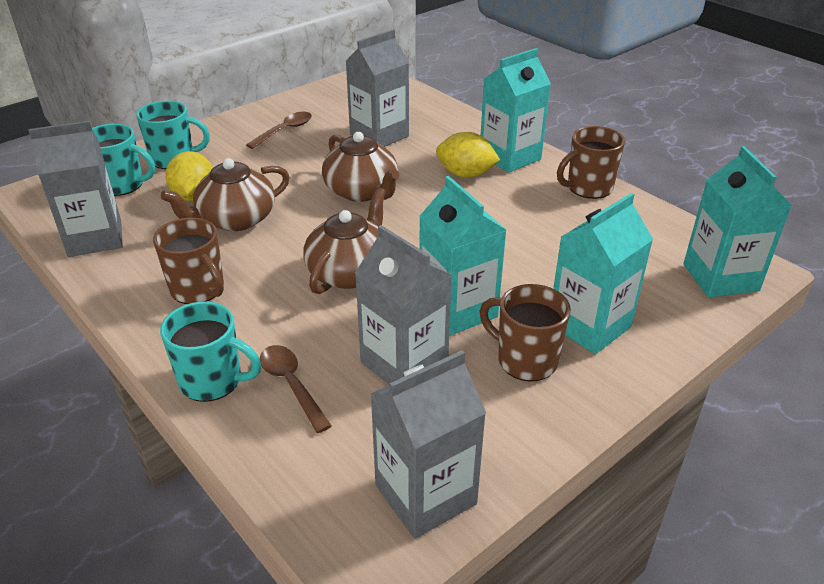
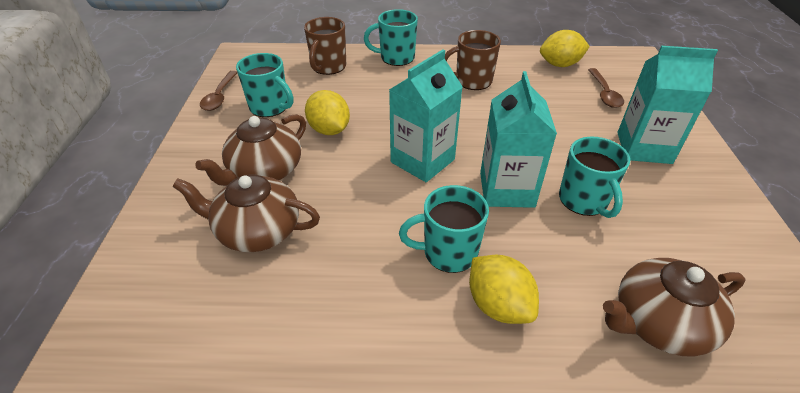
brown mug: 3 -> 2
grey carton: 4 -> 0
turquoise carton: 4 -> 3
turquoise mug: 3 -> 4
yellow lemon: 2 -> 3

